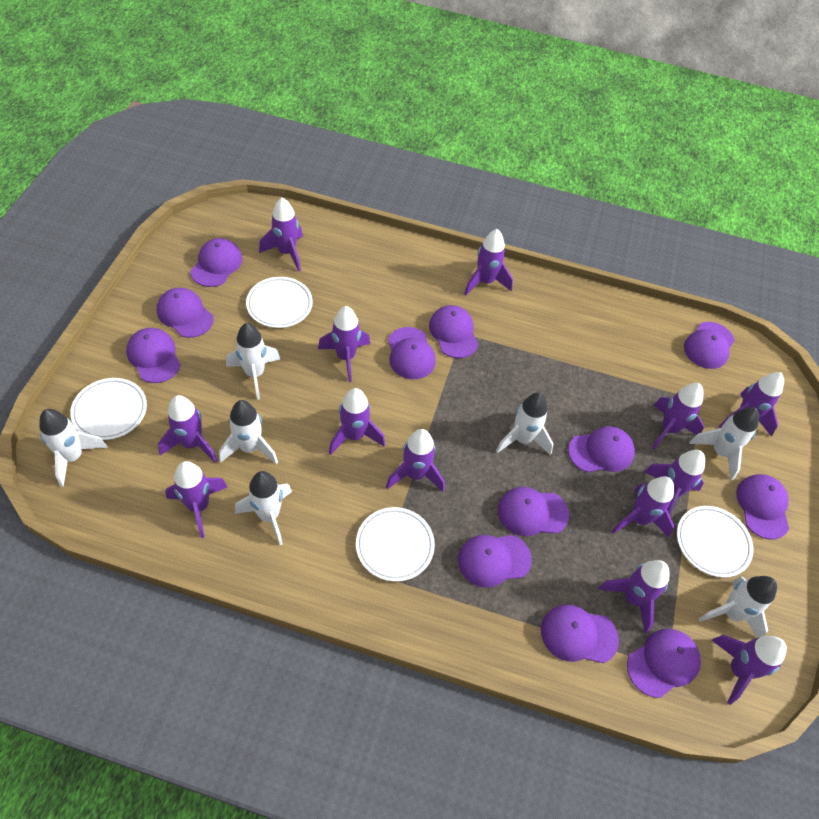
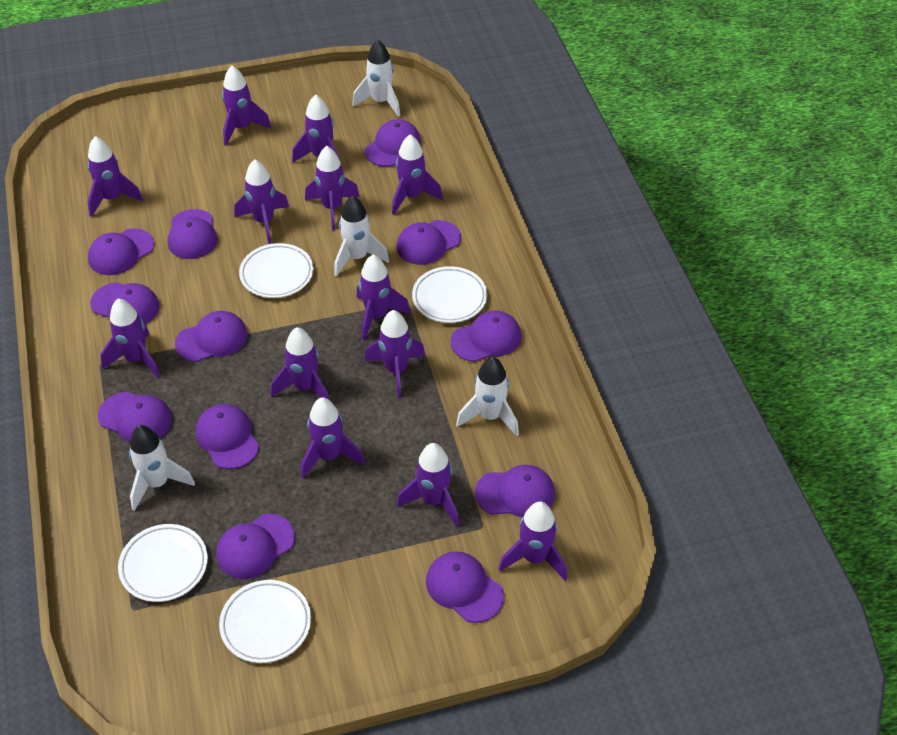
white rocket: 7 -> 4

